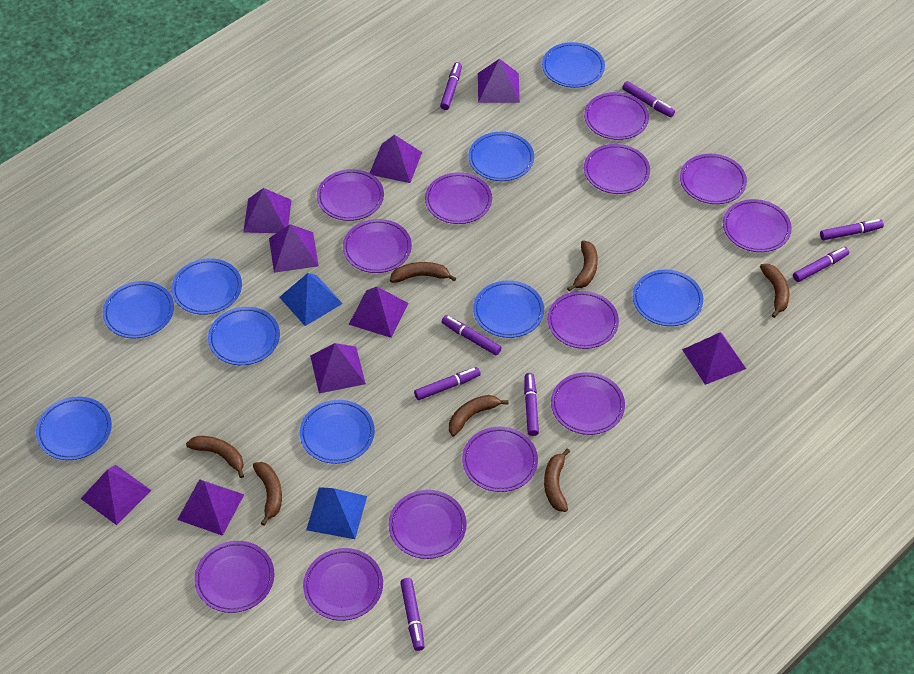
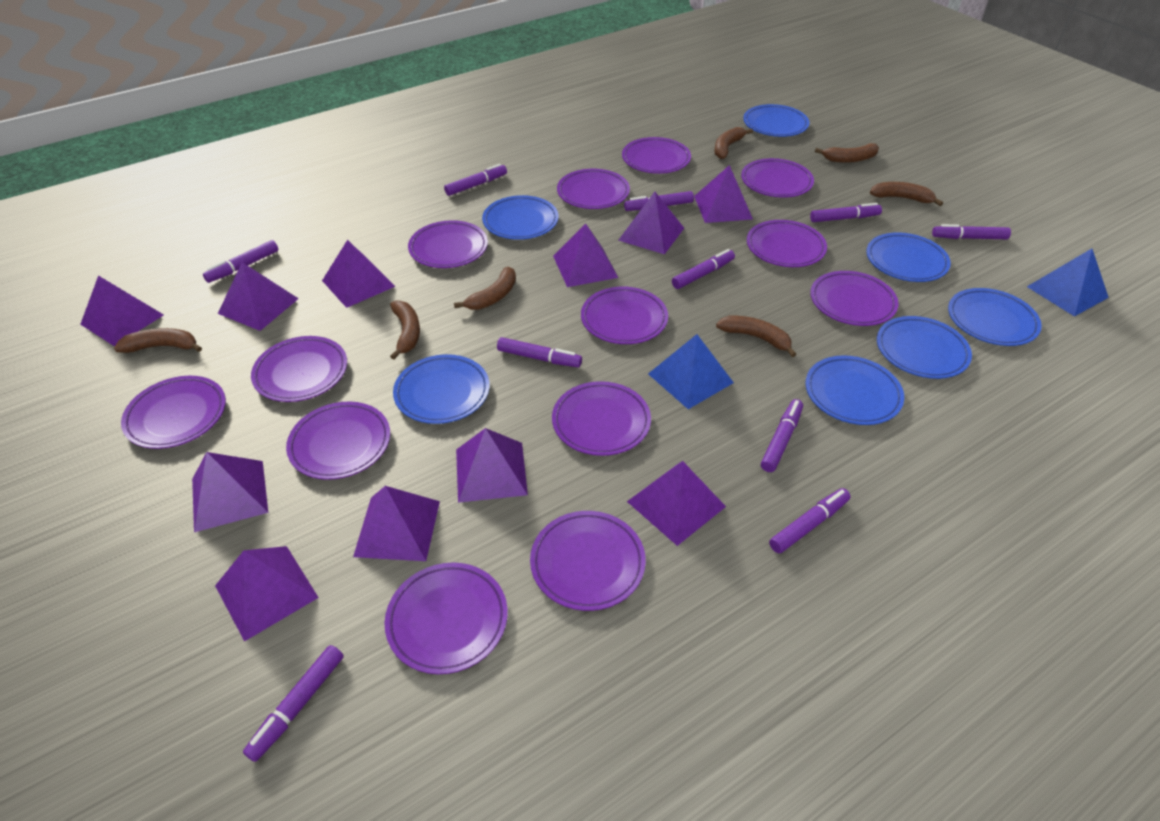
blue plate: 9 -> 7
purple marker: 8 -> 10
purple pyramid: 9 -> 11

